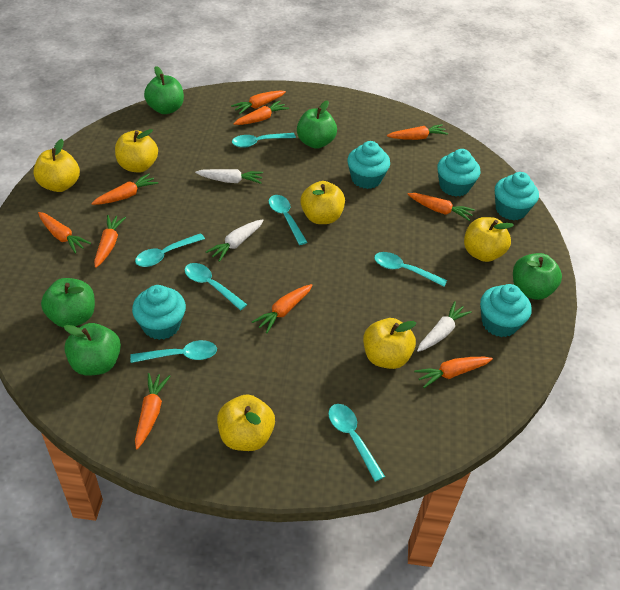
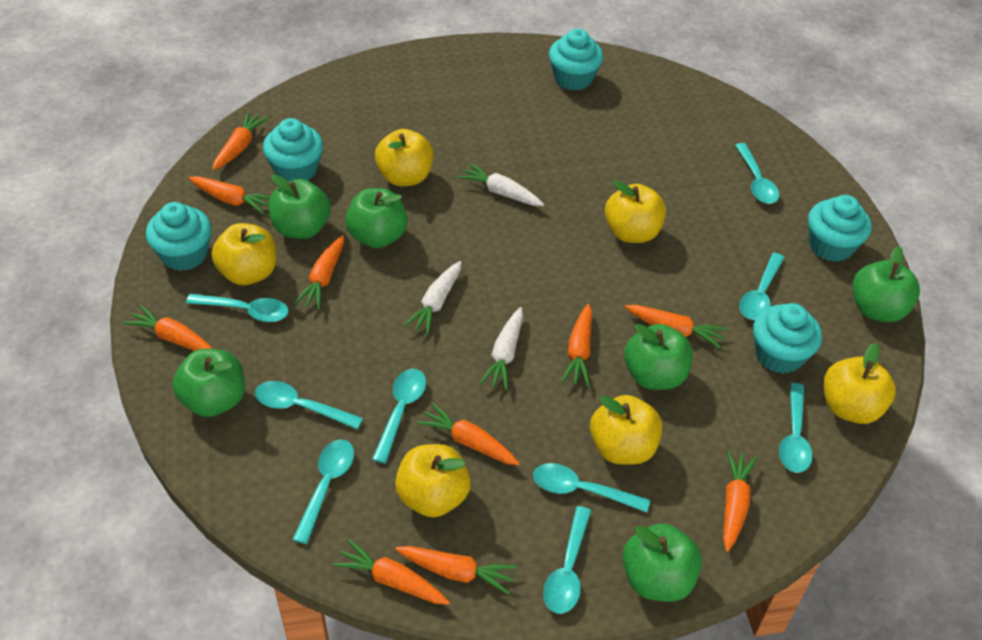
green apple: 5 -> 6
turquoise spoon: 7 -> 9

